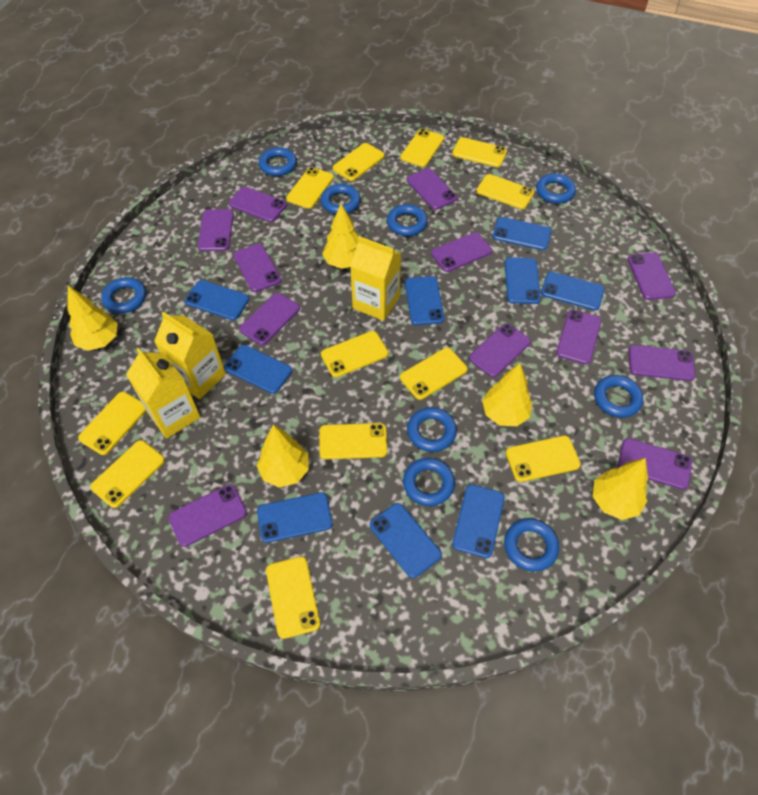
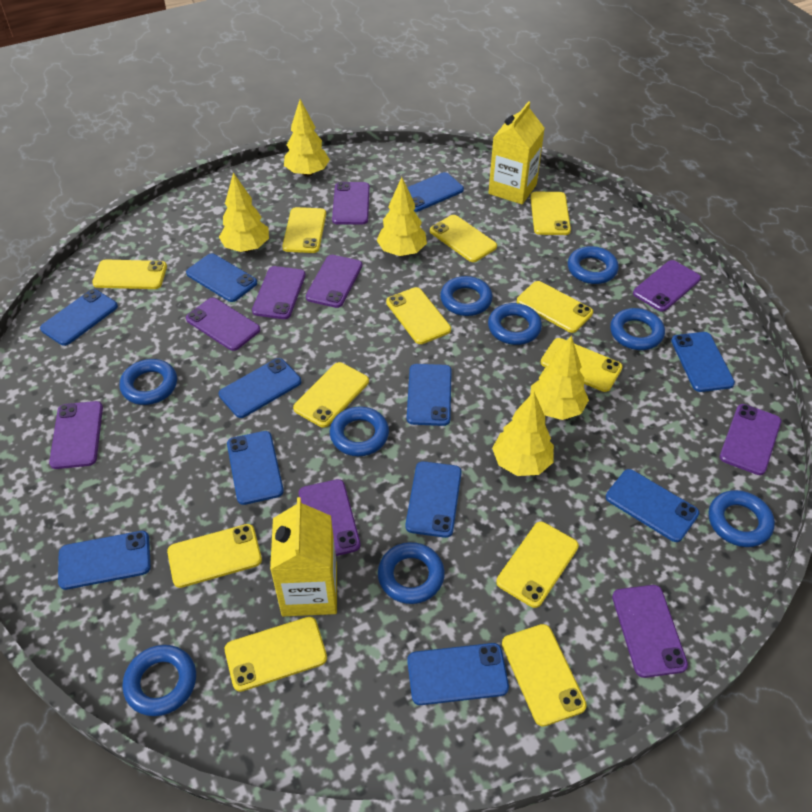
blue phone: 9 -> 11
purple phone: 12 -> 9
yellow carton: 3 -> 2

